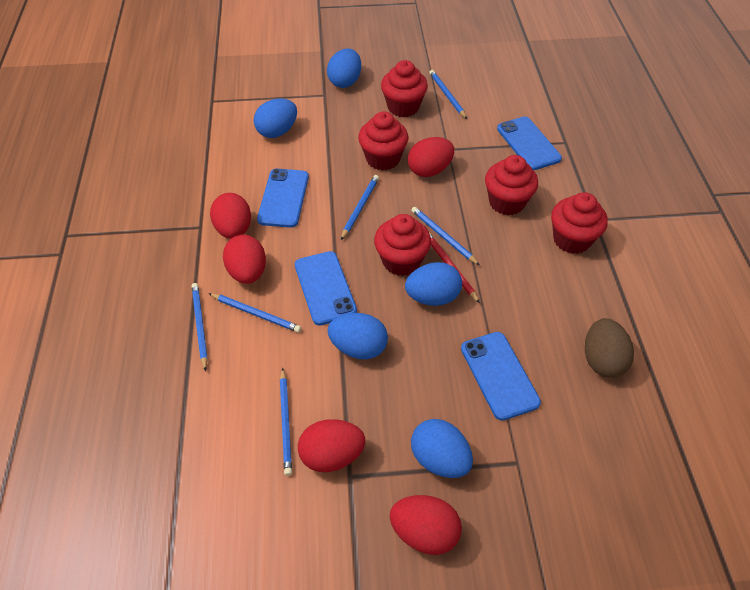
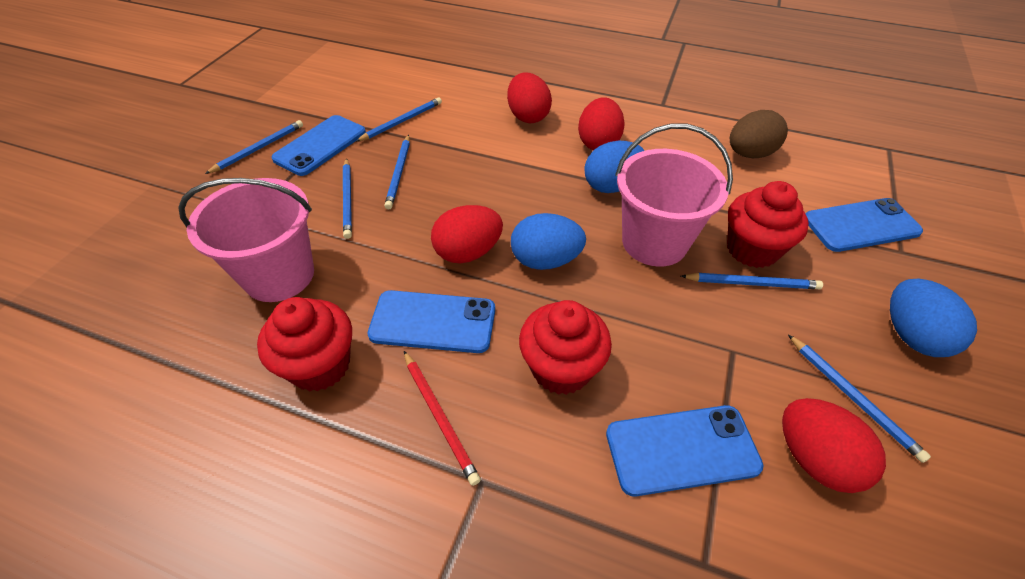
blue egg: 5 -> 3
pink bucket: 0 -> 2
red cupcake: 5 -> 3
red egg: 5 -> 4

